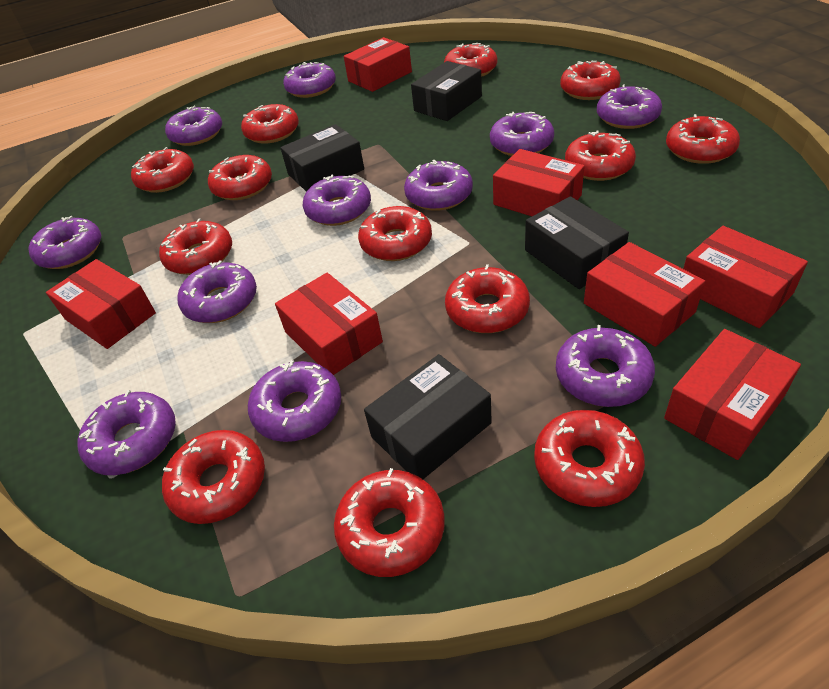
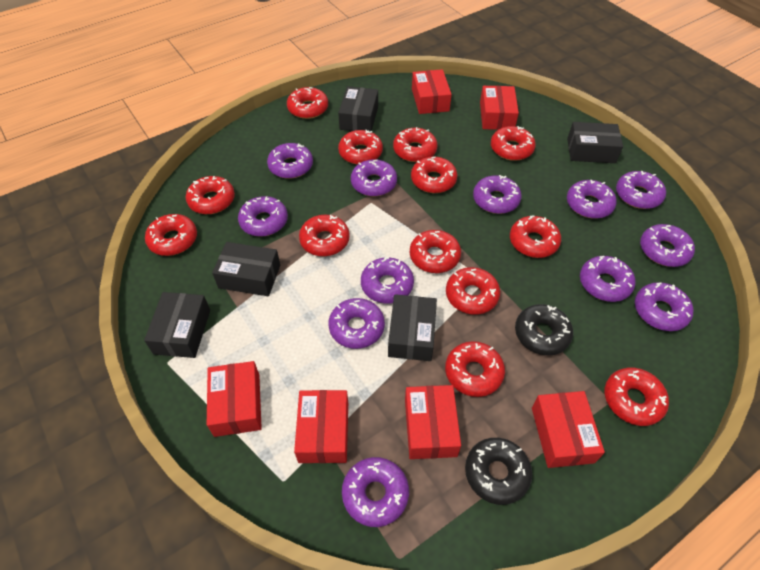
black box: 4 -> 5
black donut: 0 -> 2
purple donut: 11 -> 12
red box: 7 -> 6

